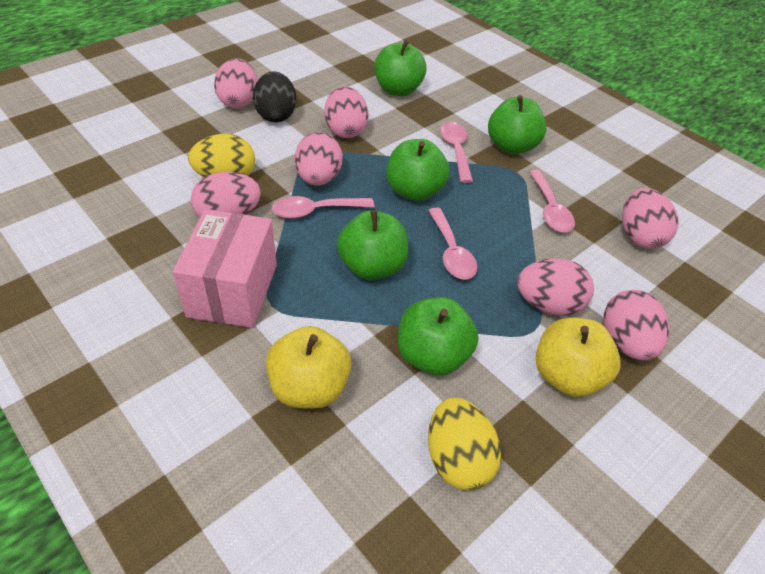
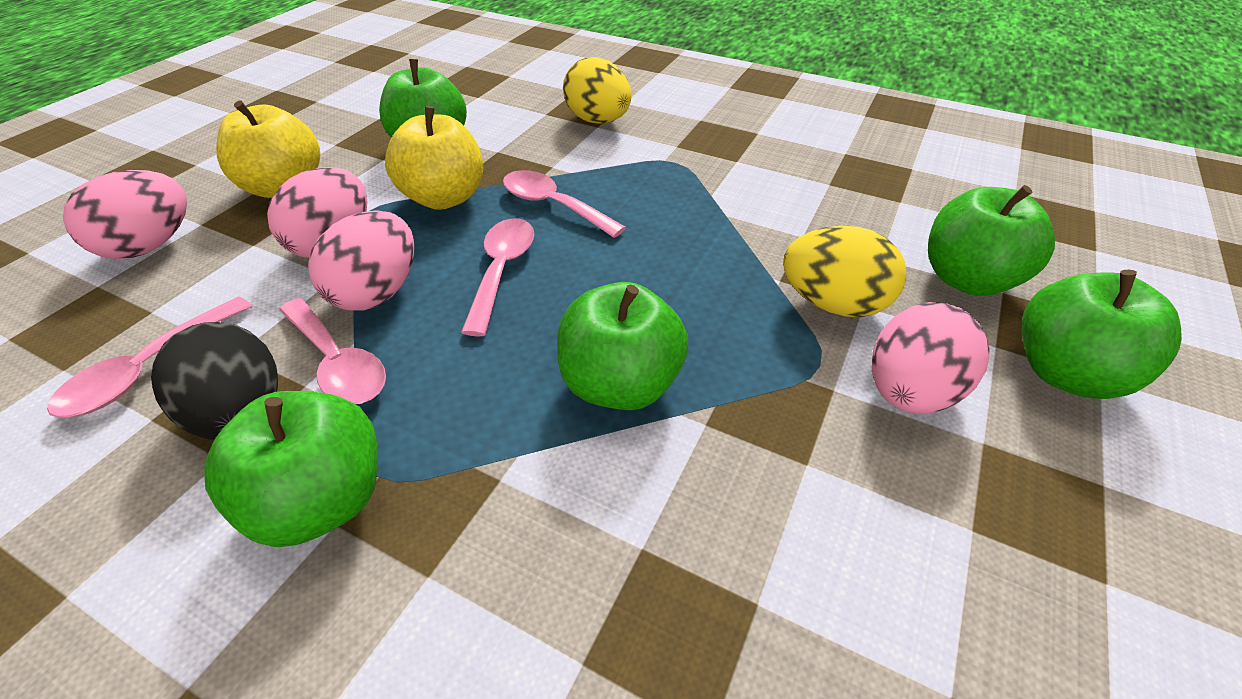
pink box: 1 -> 0
pink egg: 7 -> 4

